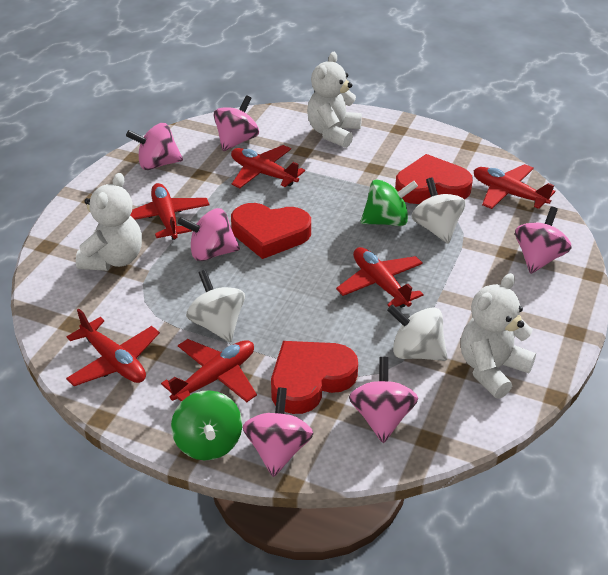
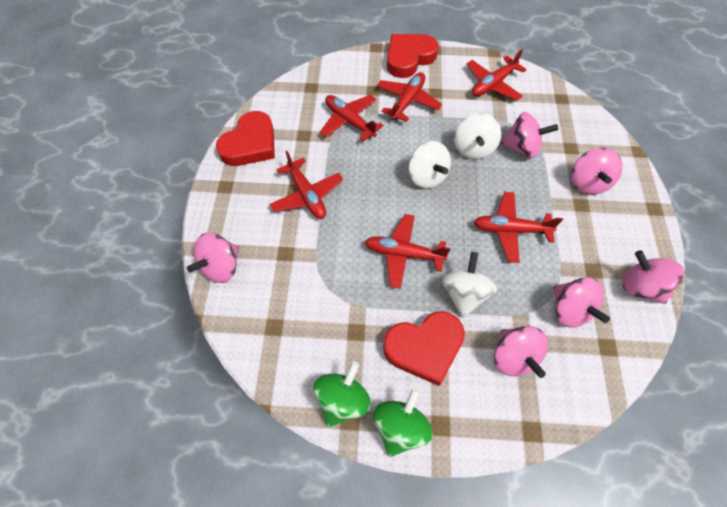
white teddy bear: 3 -> 0

